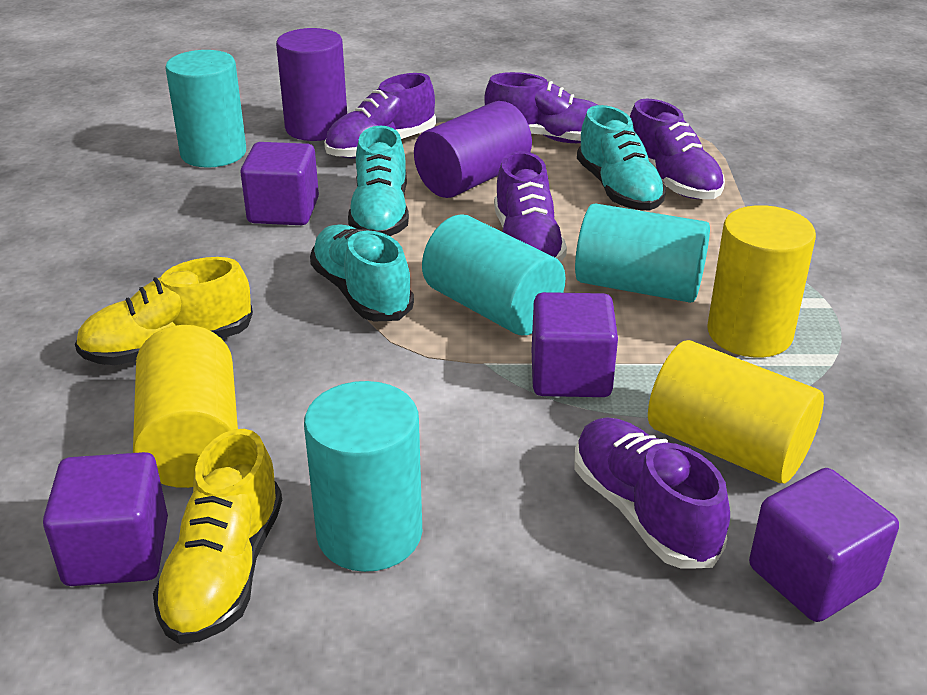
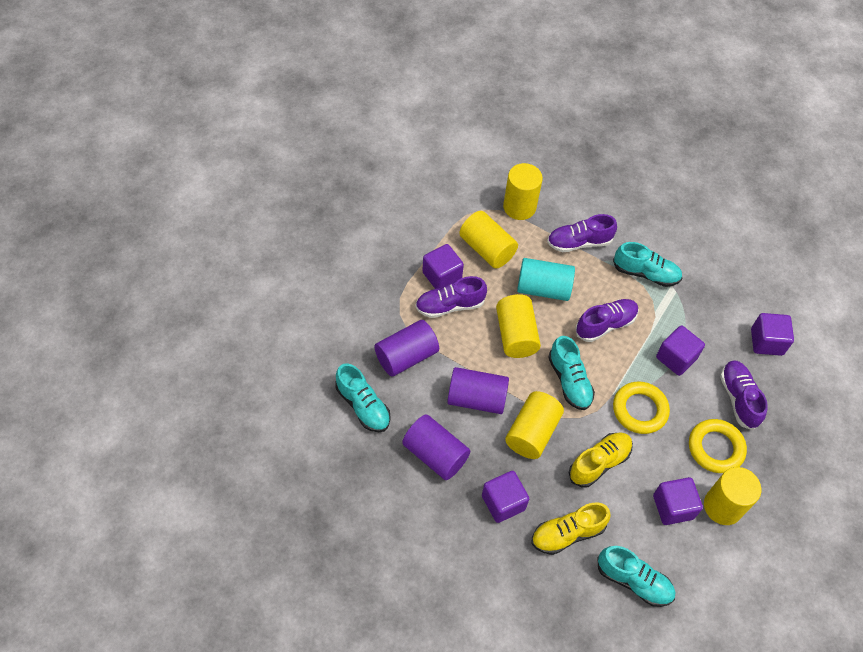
purple cube: 4 -> 5
purple cylinder: 2 -> 3
purple shoe: 5 -> 4
turquoise cylinder: 4 -> 1
turquoise shoe: 3 -> 4
yellow cylinder: 3 -> 5
yellow ring: 0 -> 2

